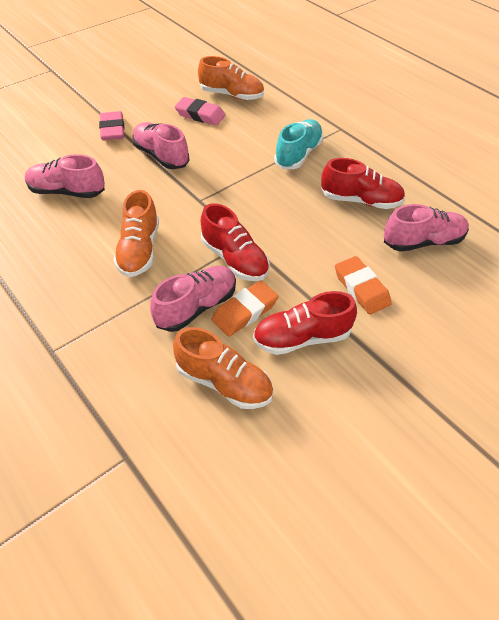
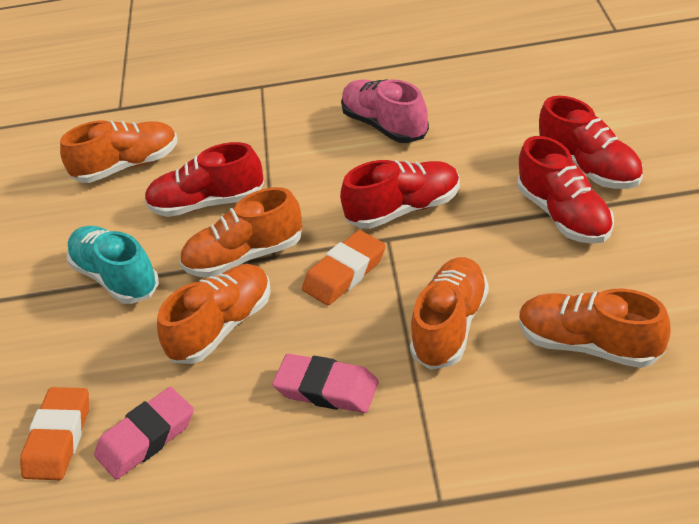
orange shoe: 3 -> 5
pink shoe: 4 -> 1
red shoe: 3 -> 4

